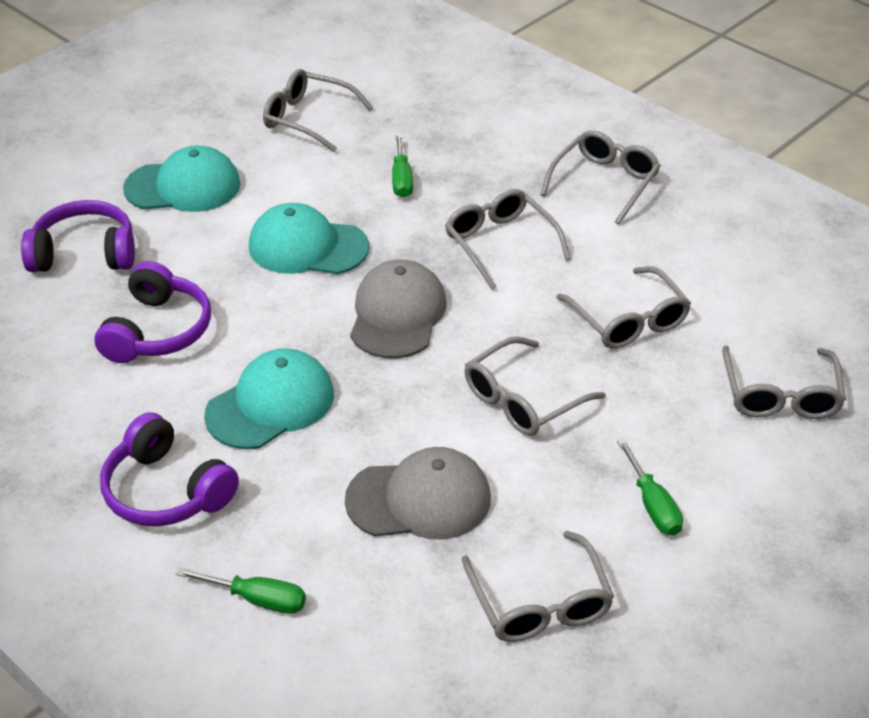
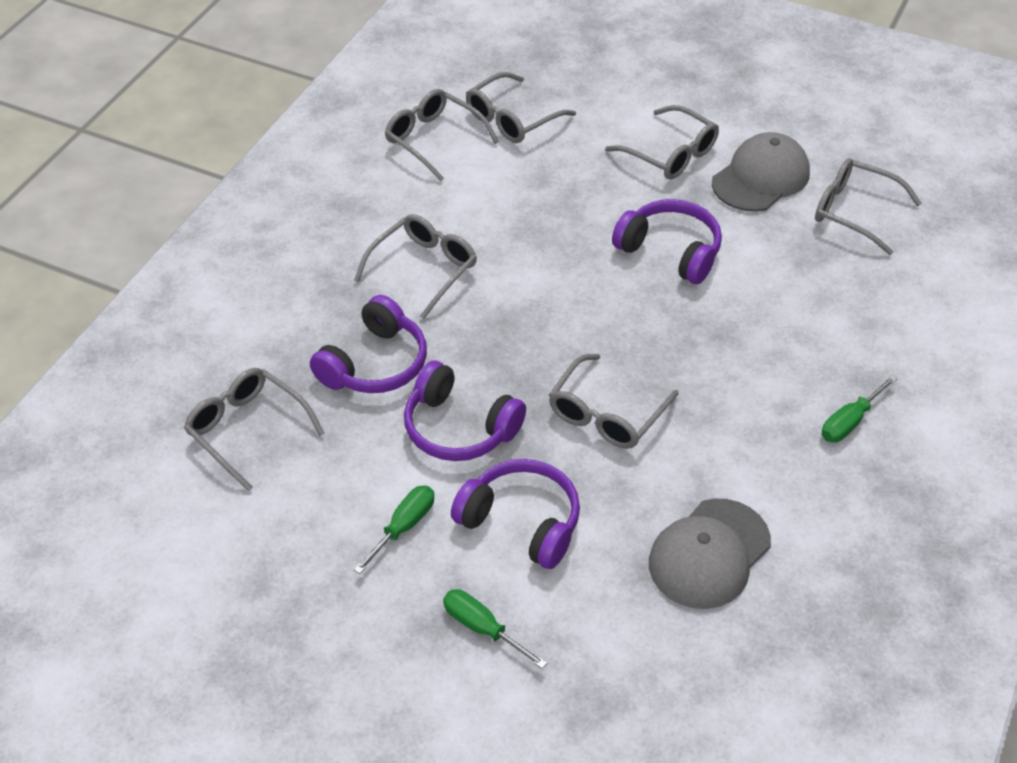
purple headphones: 3 -> 4
turquoise cap: 3 -> 0

